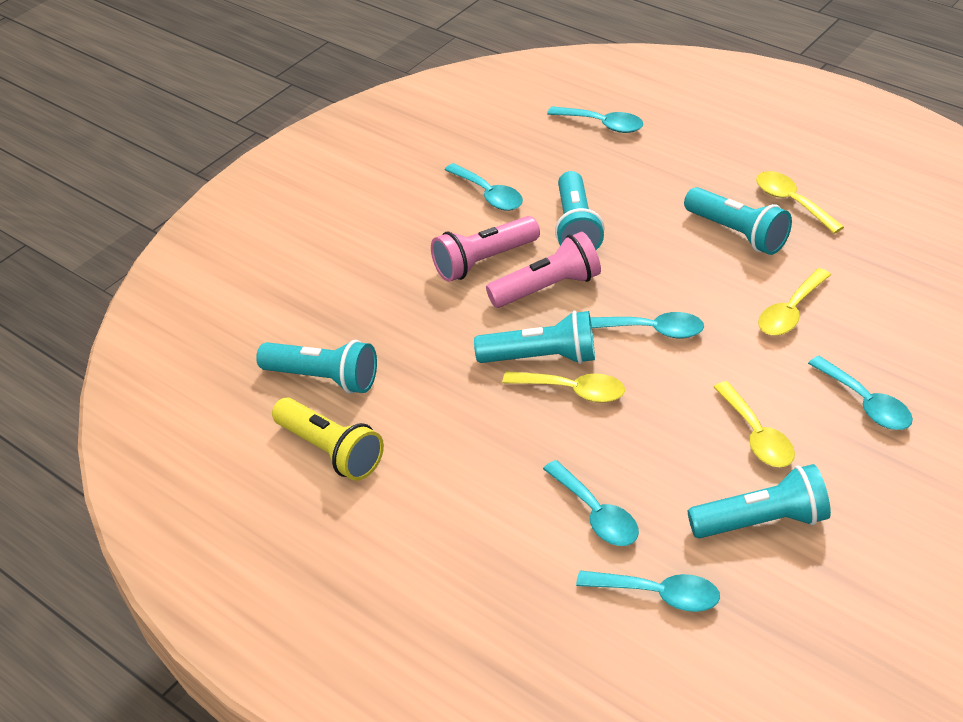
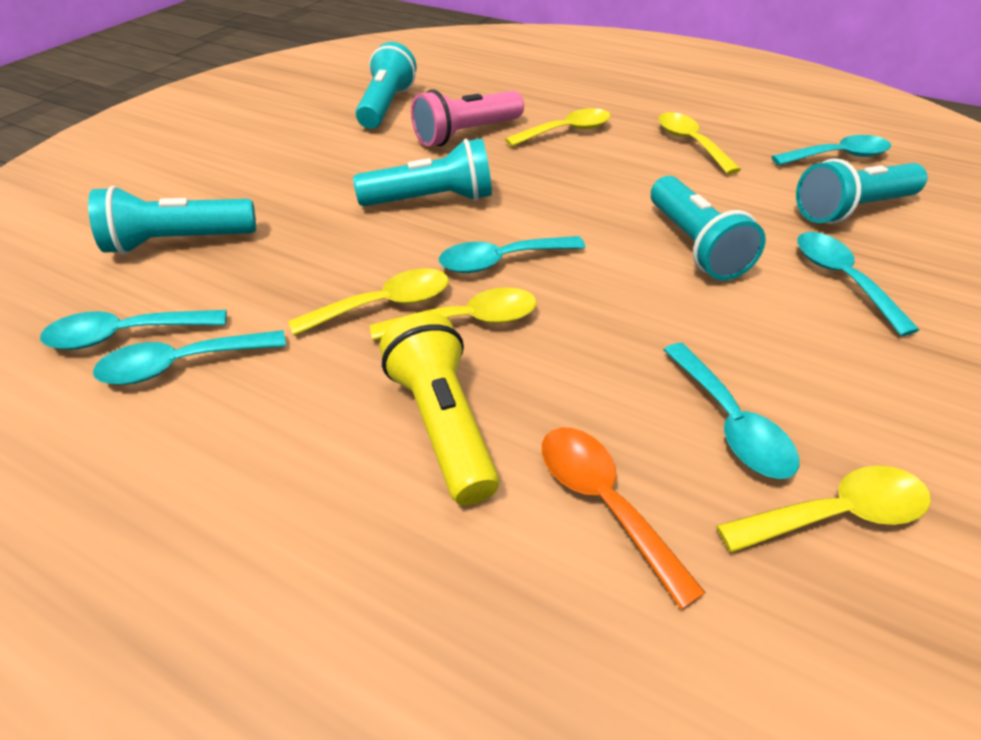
orange spoon: 0 -> 1
pink flashlight: 2 -> 1
yellow spoon: 4 -> 5

